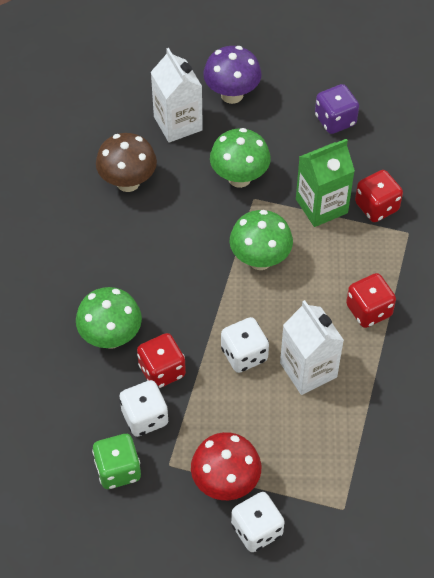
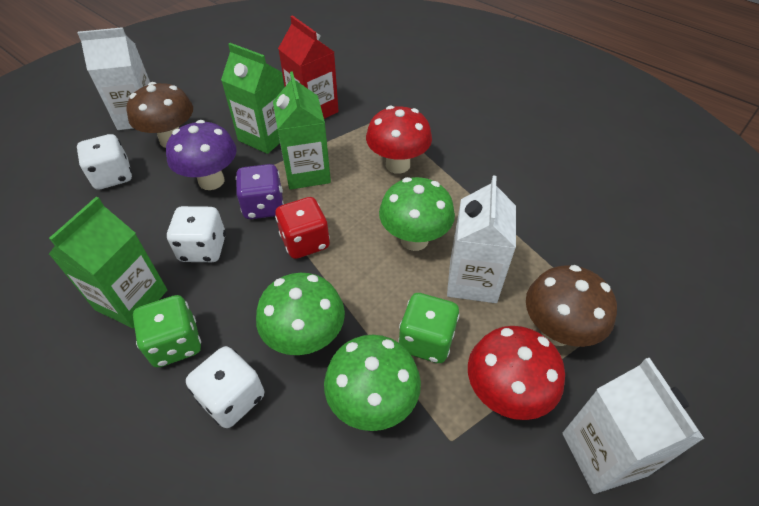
brown mushroom: 1 -> 2
green carton: 1 -> 3
green dice: 1 -> 2
red carton: 0 -> 1
red dice: 3 -> 1
red mushroom: 1 -> 2
white carton: 2 -> 3

